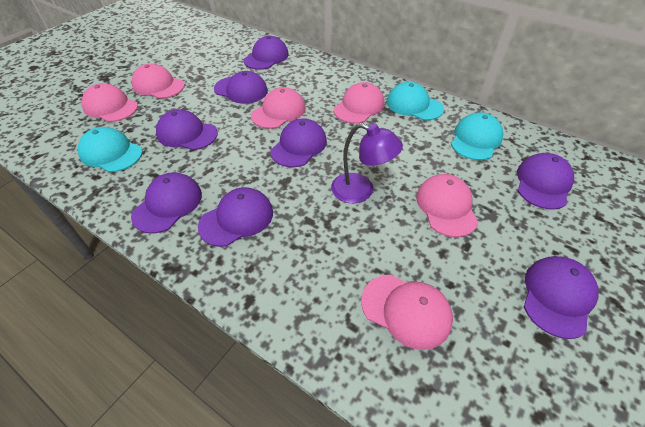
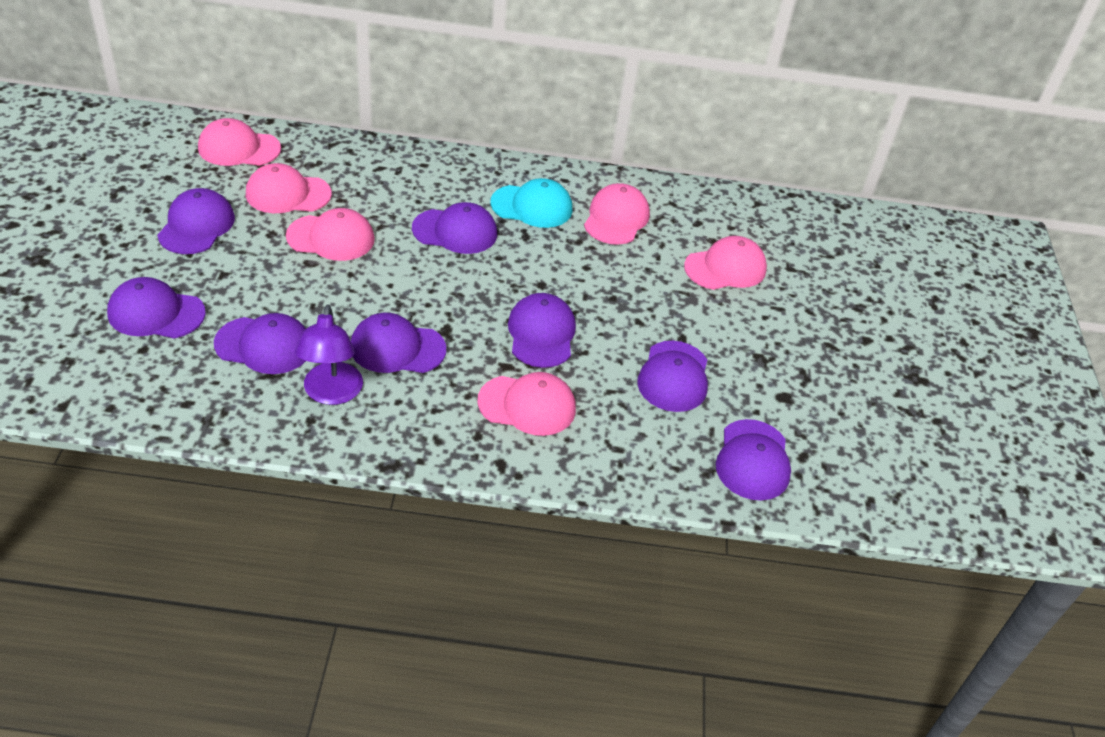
turquoise cap: 3 -> 1

